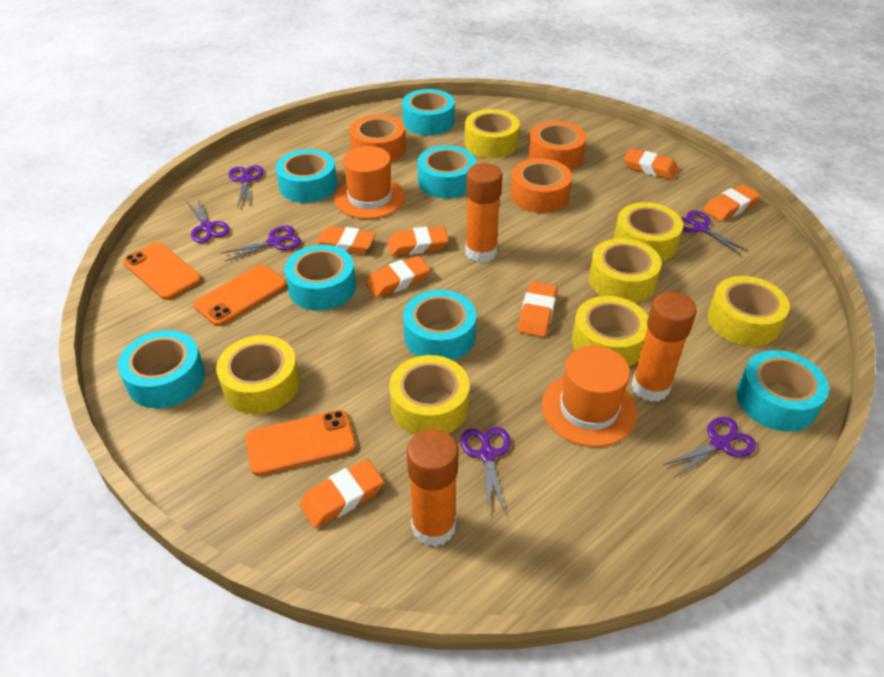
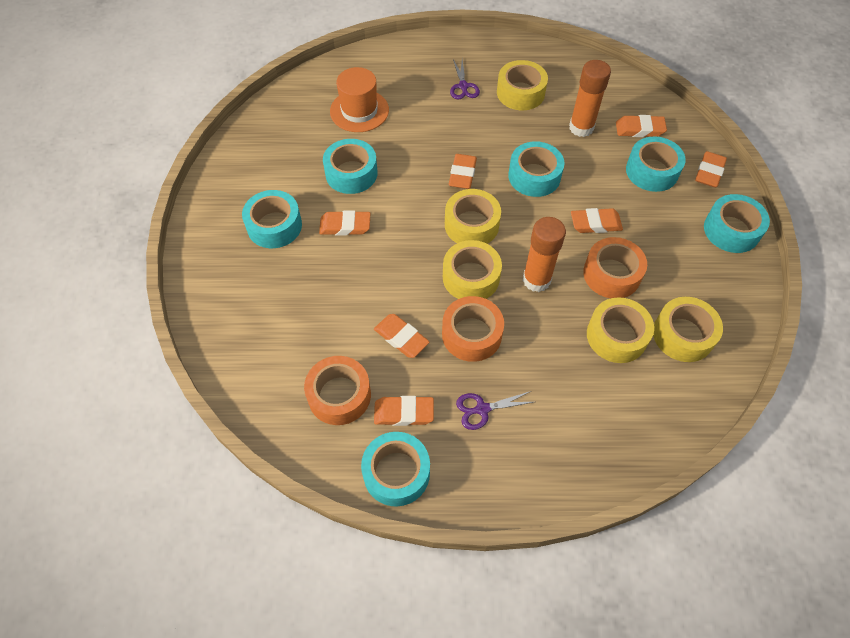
orange glue stick: 3 -> 2
orange hat: 2 -> 1
orange phone: 3 -> 0
purple scissors: 6 -> 2
turquoise tape: 7 -> 6
yellow tape: 7 -> 5

